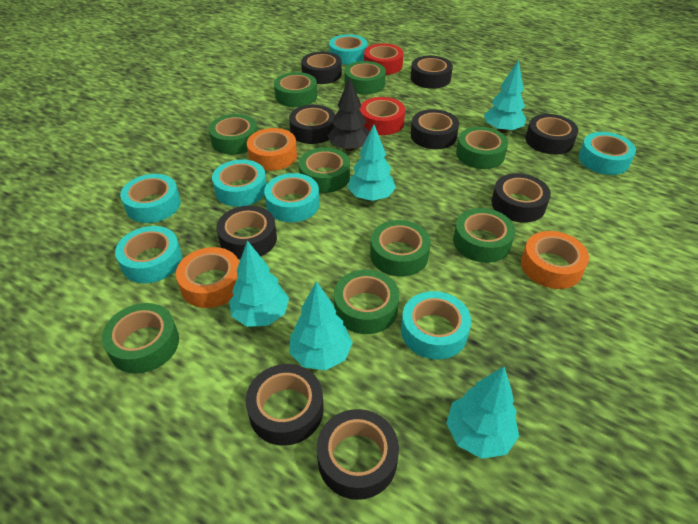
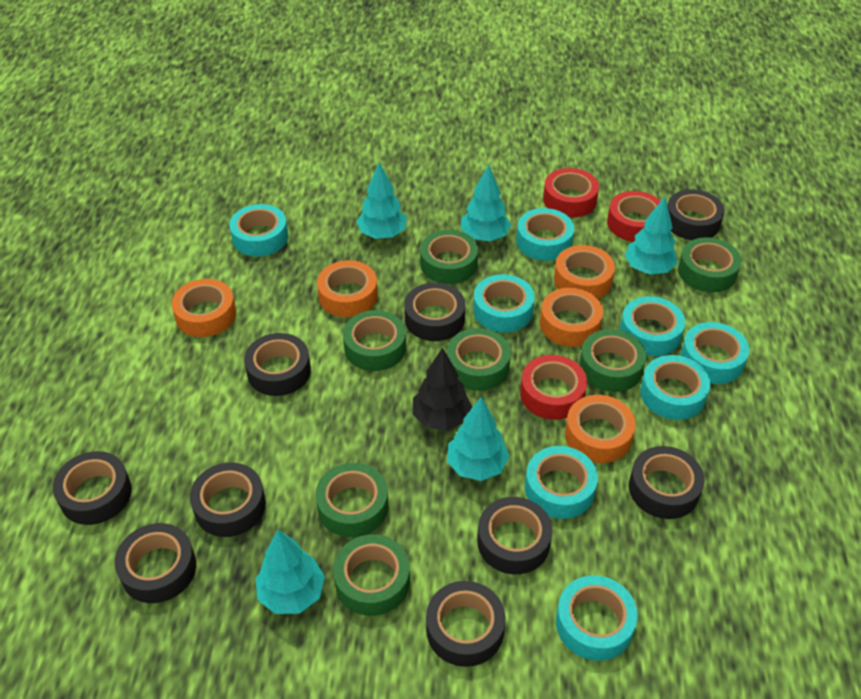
green tape: 9 -> 7
orange tape: 3 -> 5
red tape: 2 -> 3
turquoise tape: 7 -> 8

